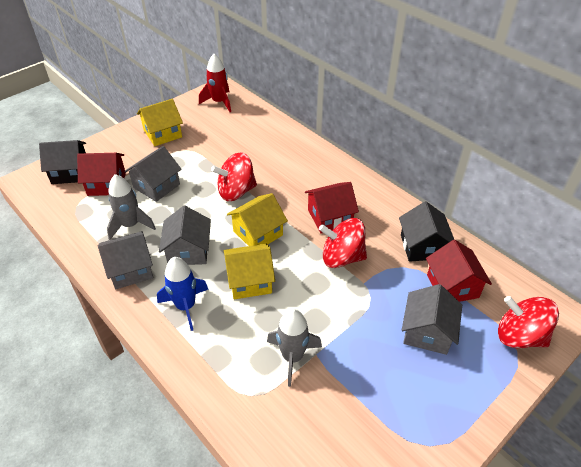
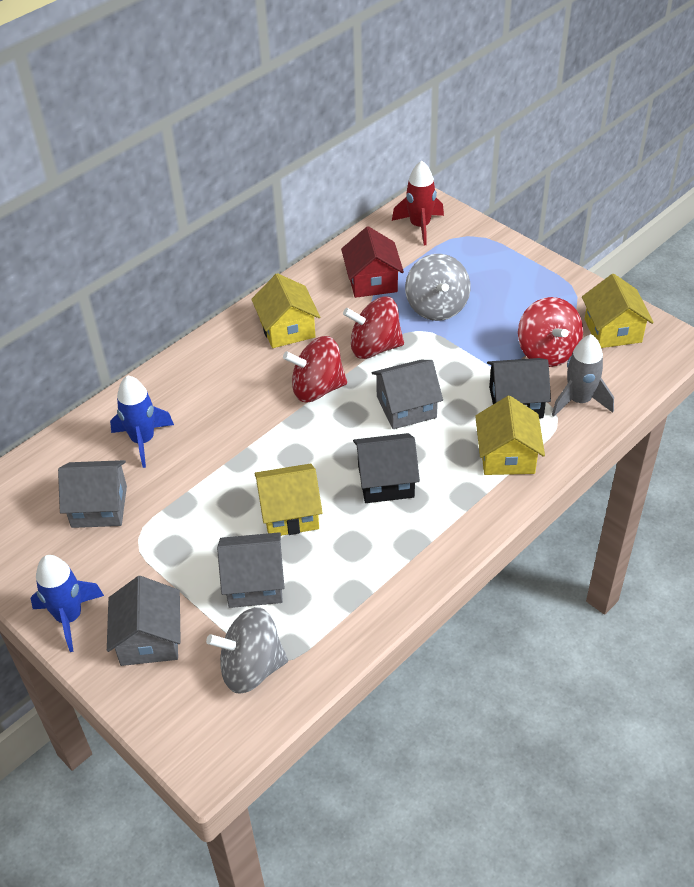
blue rocket: 1 -> 2
grey rocket: 2 -> 1
grey spinning top: 0 -> 2
red house: 3 -> 1
yellow house: 3 -> 4

